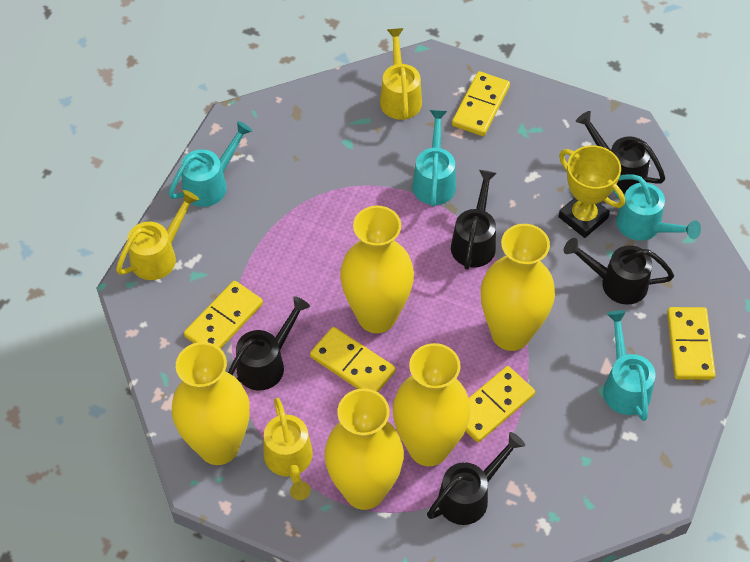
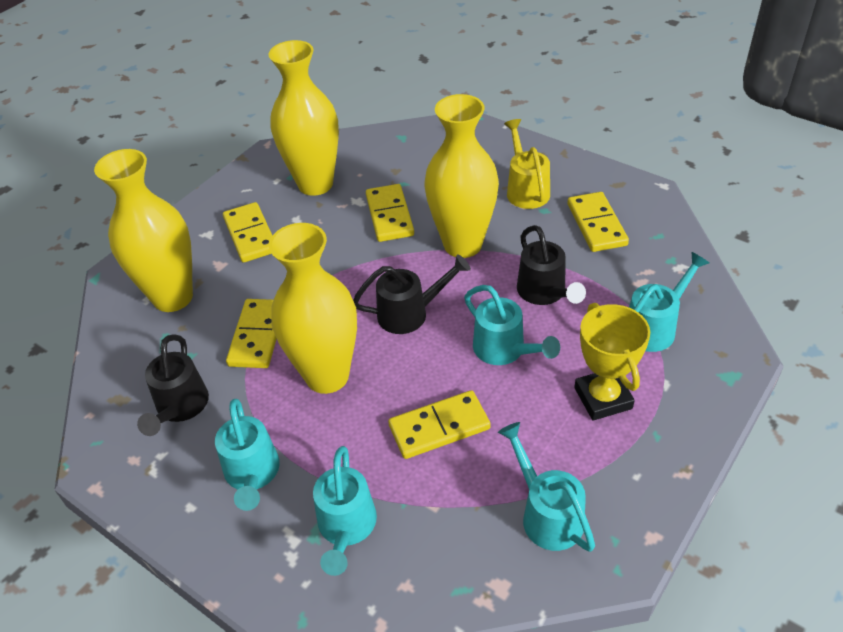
black watering can: 5 -> 3
turquoise watering can: 4 -> 5
yellow vase: 5 -> 4
yellow watering can: 3 -> 1

